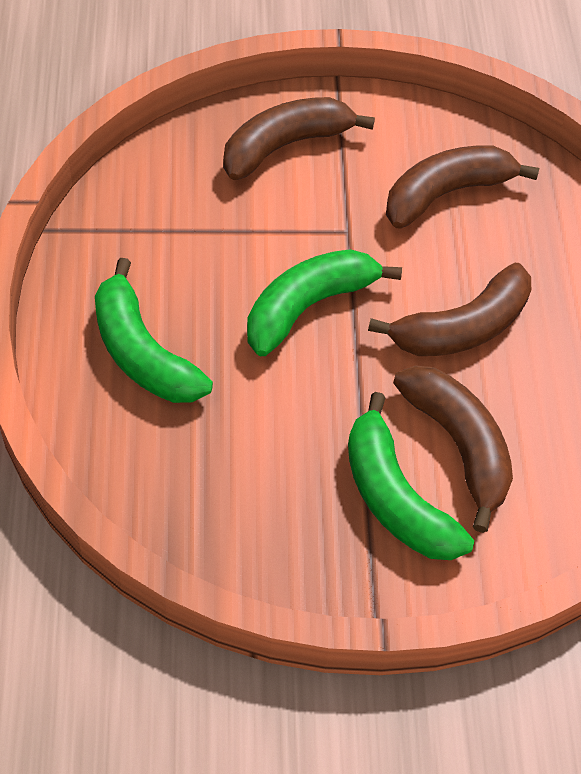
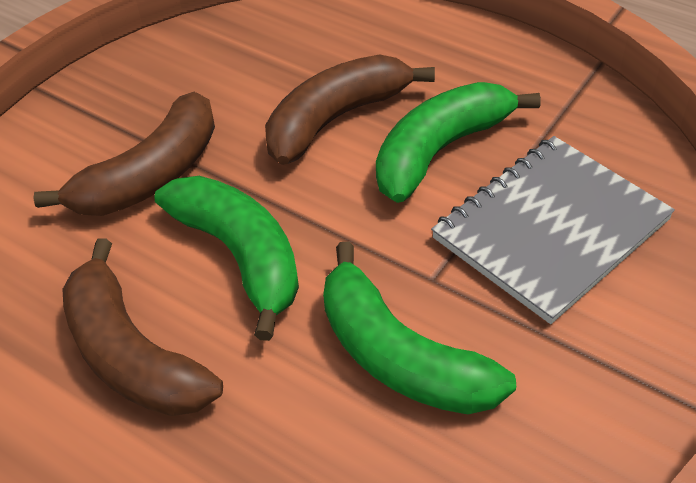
brown banana: 4 -> 3
grey notebook: 0 -> 1

